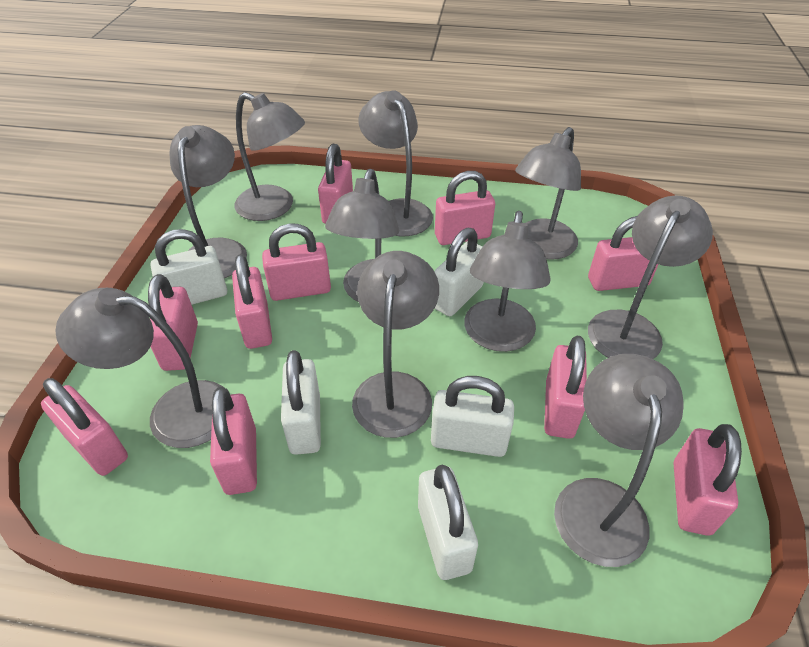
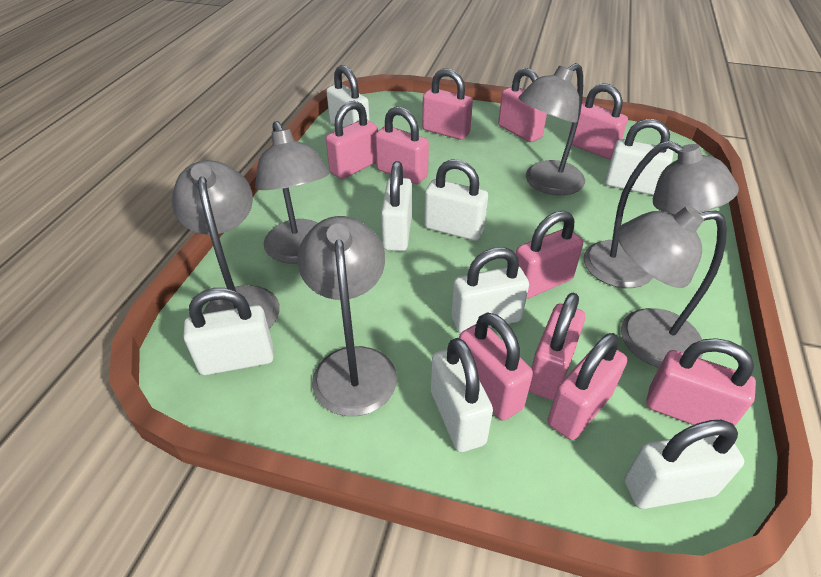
grey lamp: 10 -> 6
white padlock: 5 -> 8

